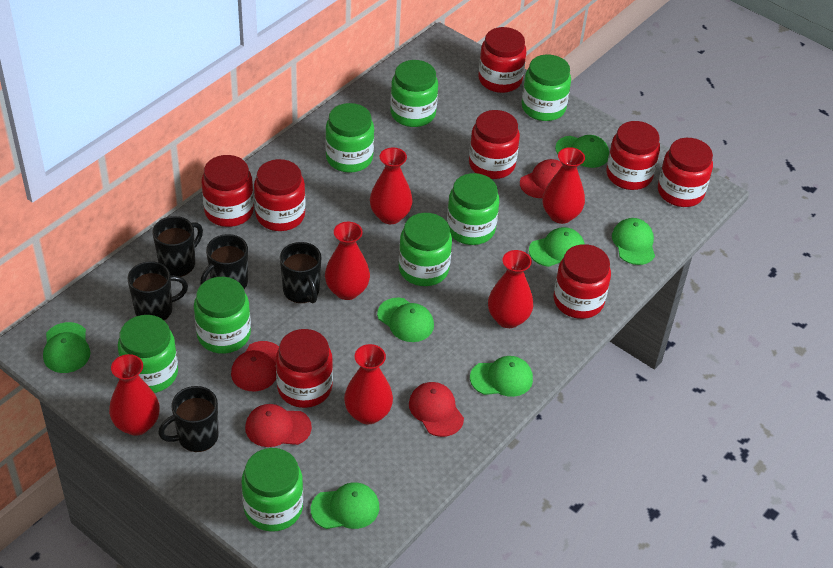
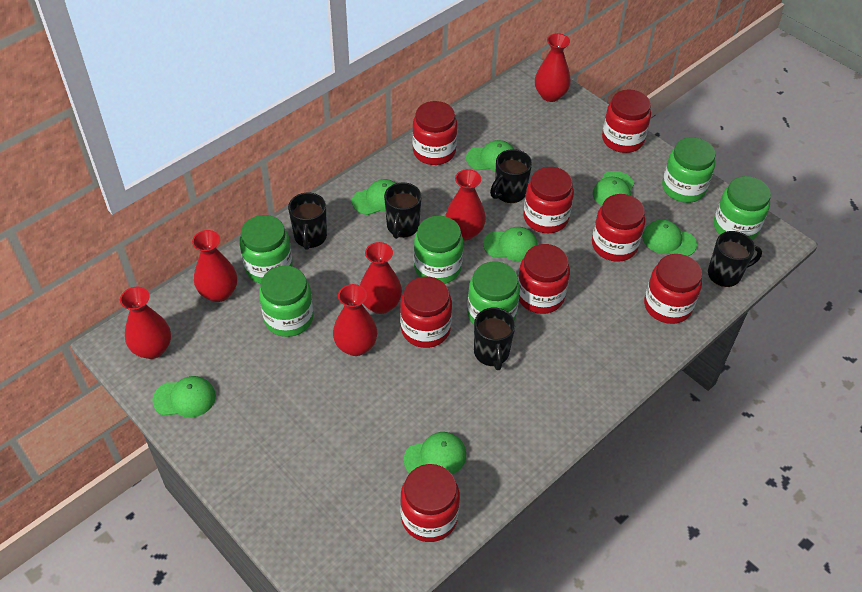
green jar: 8 -> 6
red cap: 4 -> 0

